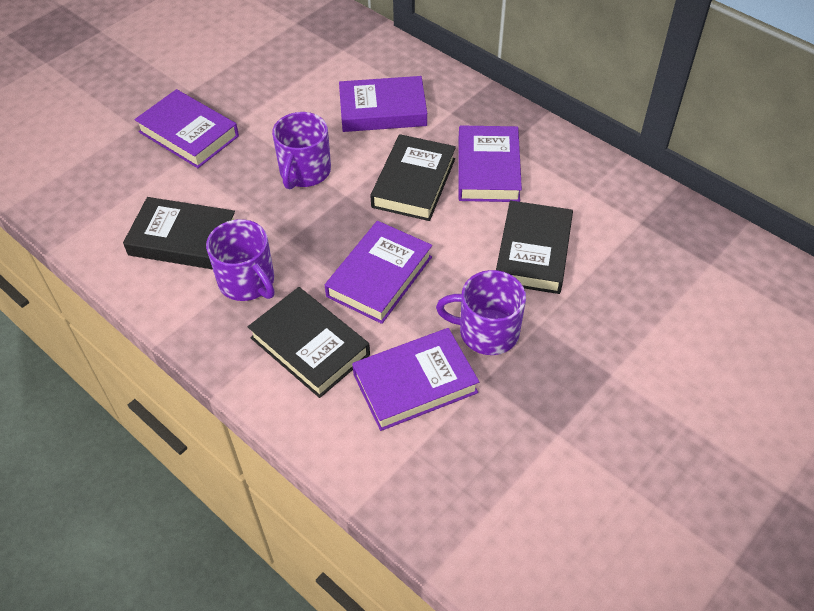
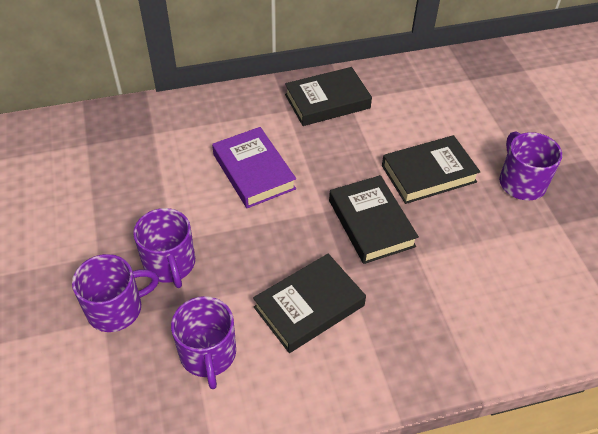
purple book: 5 -> 1
purple mug: 3 -> 4

